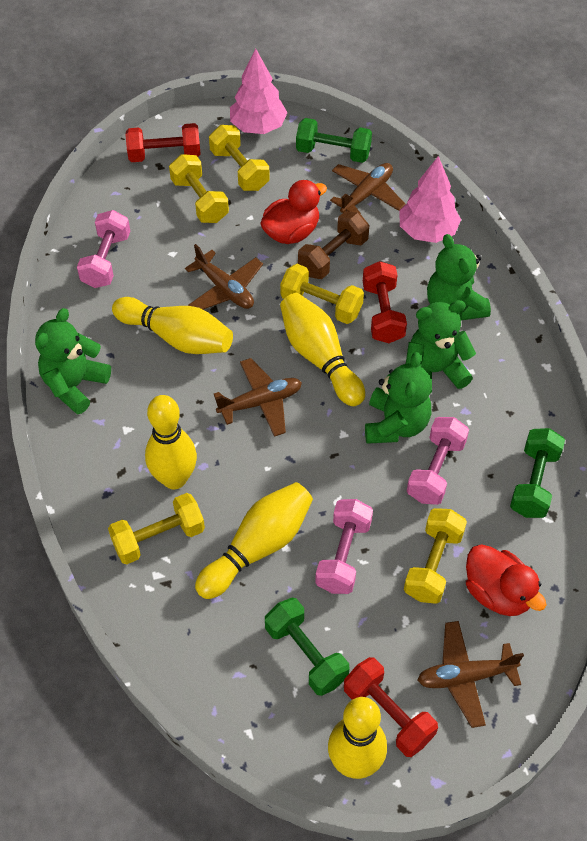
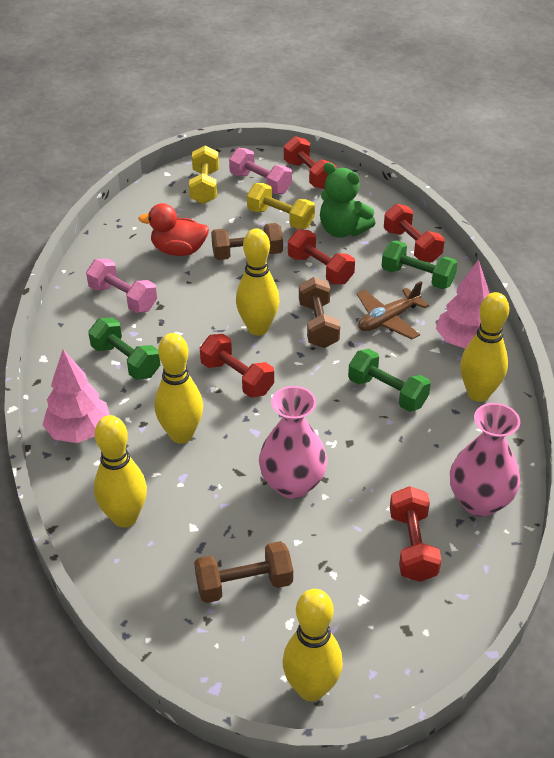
brown dumbbell: 1 -> 3
brown plane: 4 -> 1
green teddy bear: 4 -> 1
pink dumbbell: 3 -> 2
pink vase: 0 -> 2
red duck: 2 -> 1
red dumbbell: 3 -> 5
yellow dumbbell: 5 -> 2

